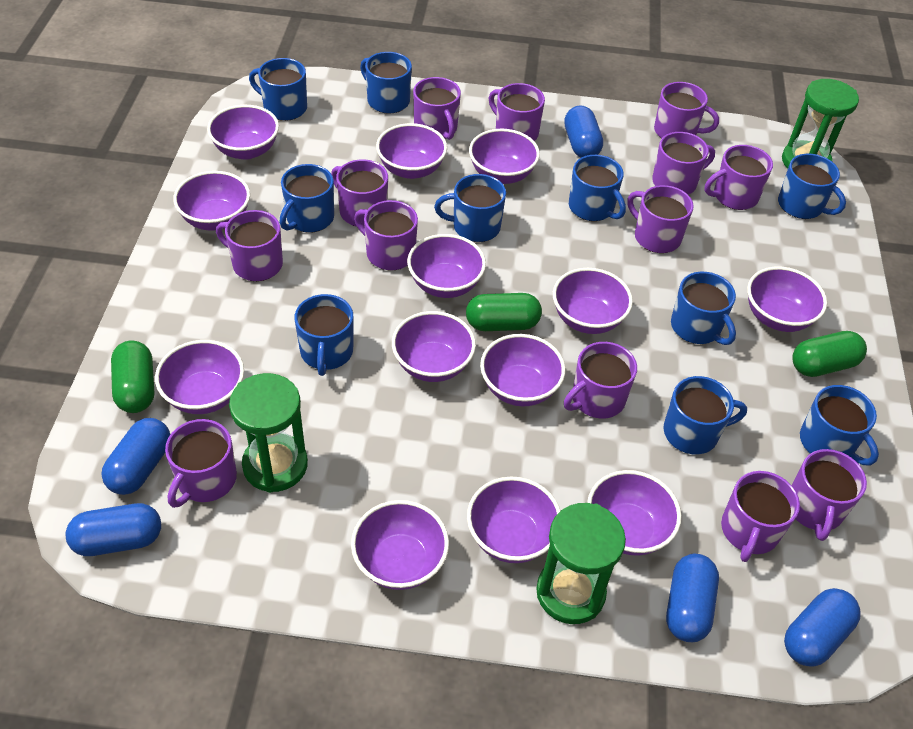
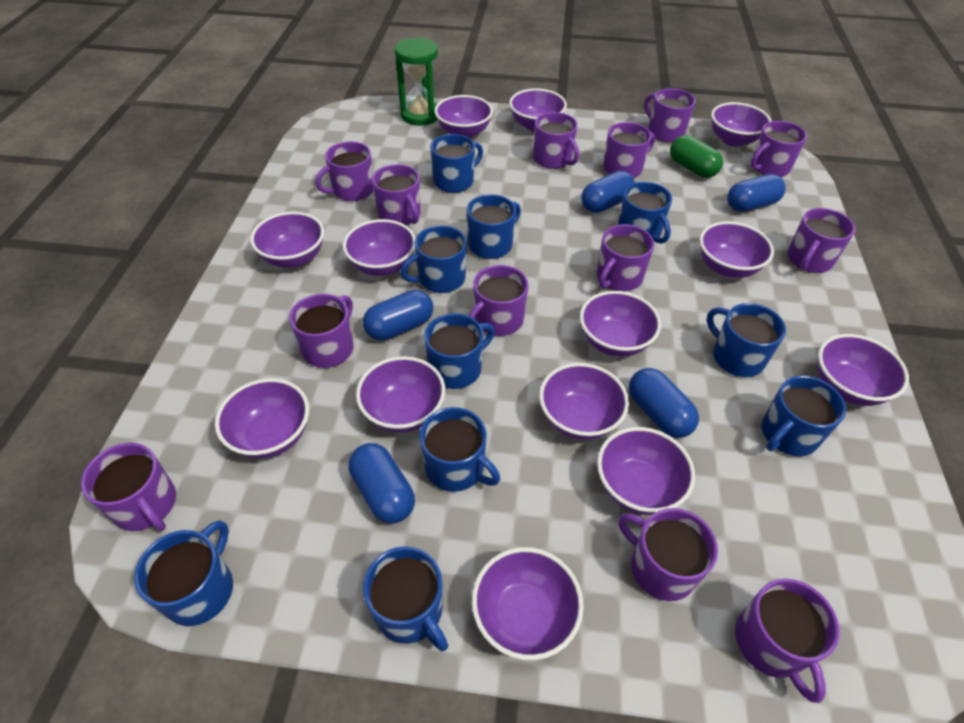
green capsule: 3 -> 1
green hourglass: 3 -> 1

